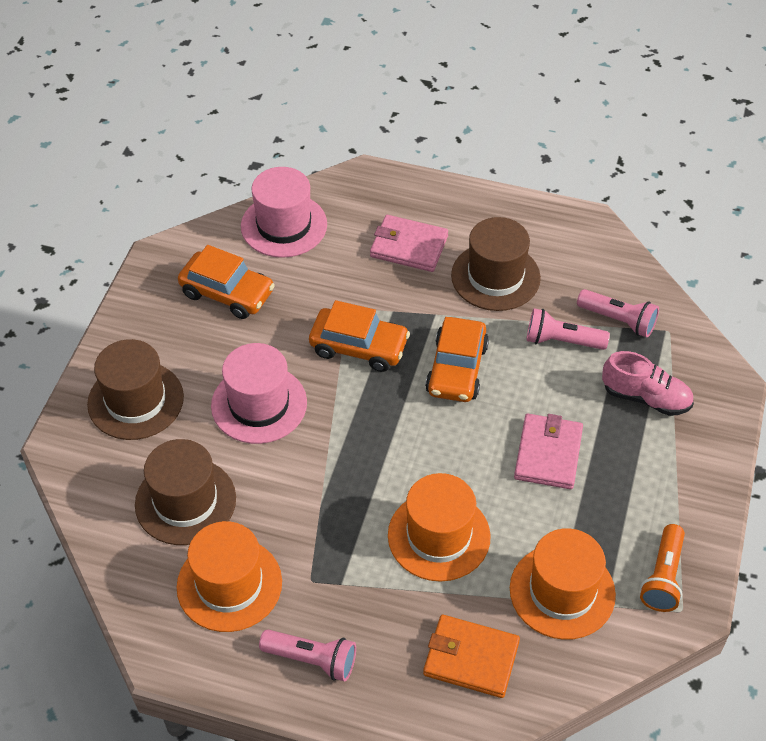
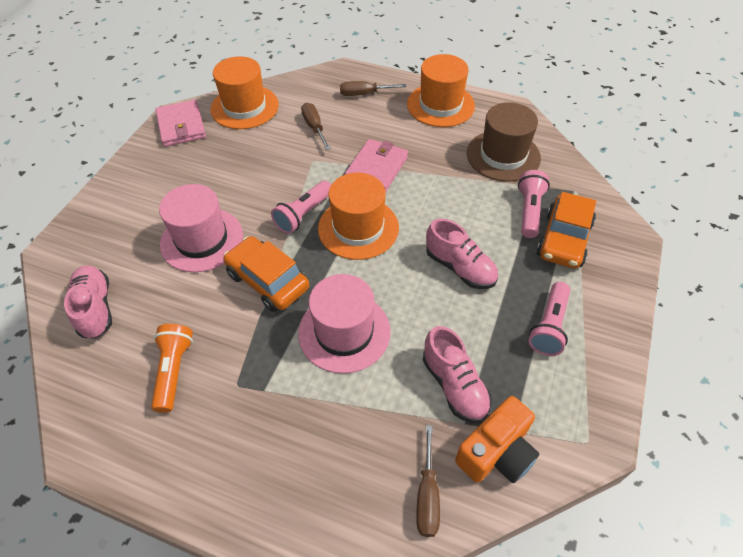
brown hat: 3 -> 1
brown screwdriver: 0 -> 3
orange camera: 0 -> 1
orange car: 3 -> 2
orange wallet: 1 -> 0
pink shoe: 1 -> 3

